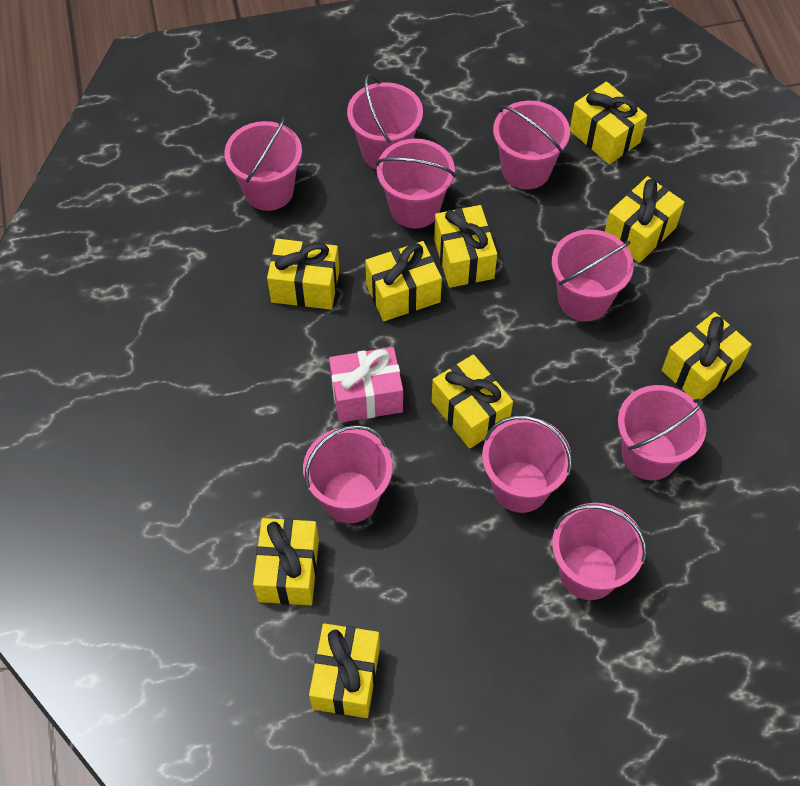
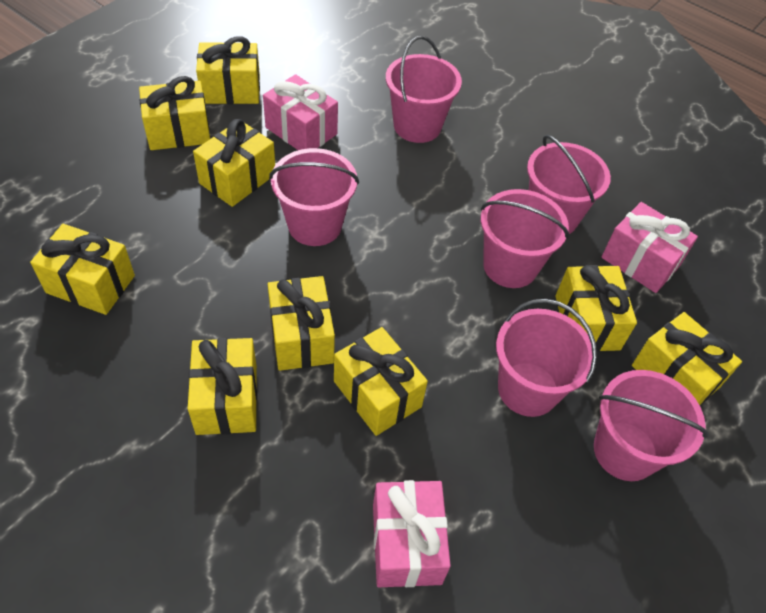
pink bucket: 9 -> 6
pink gift: 1 -> 3

